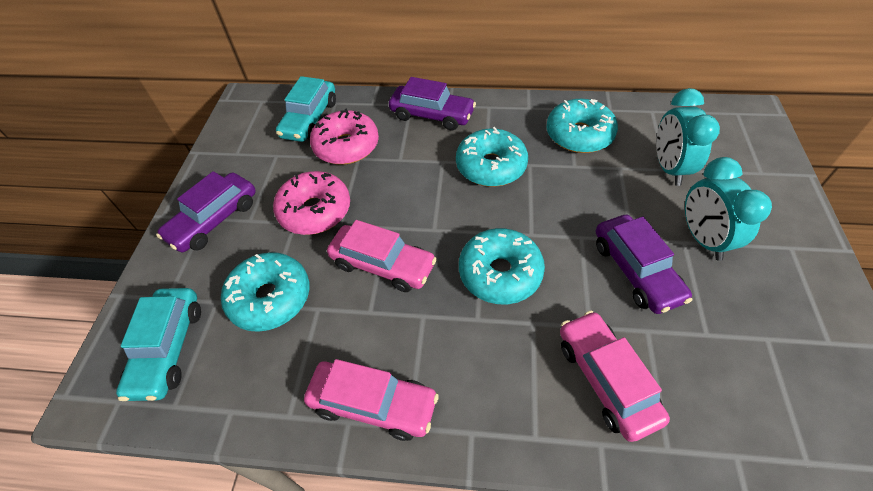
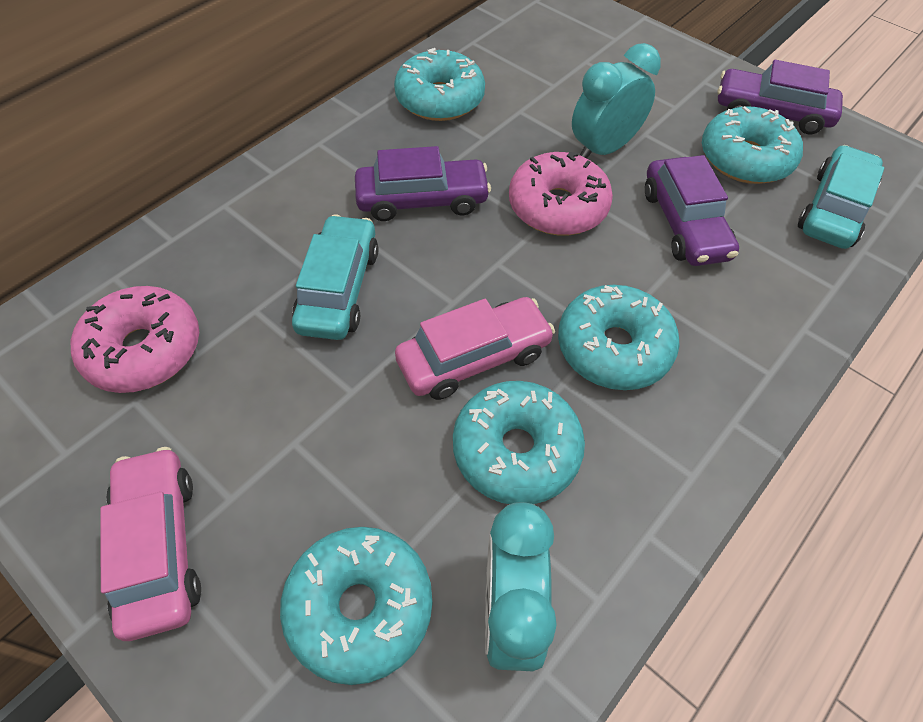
pink car: 3 -> 2
turquoise donut: 4 -> 5

